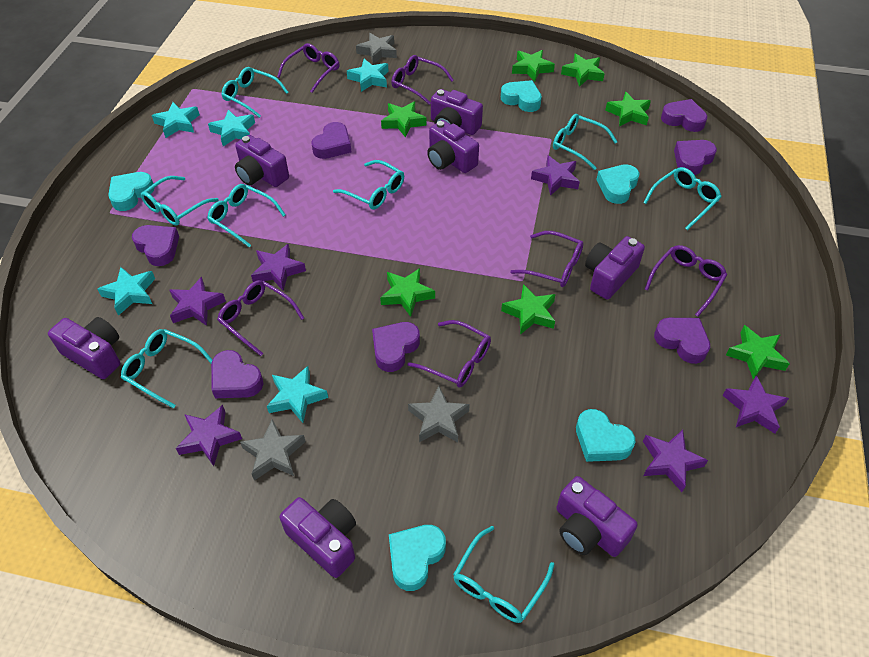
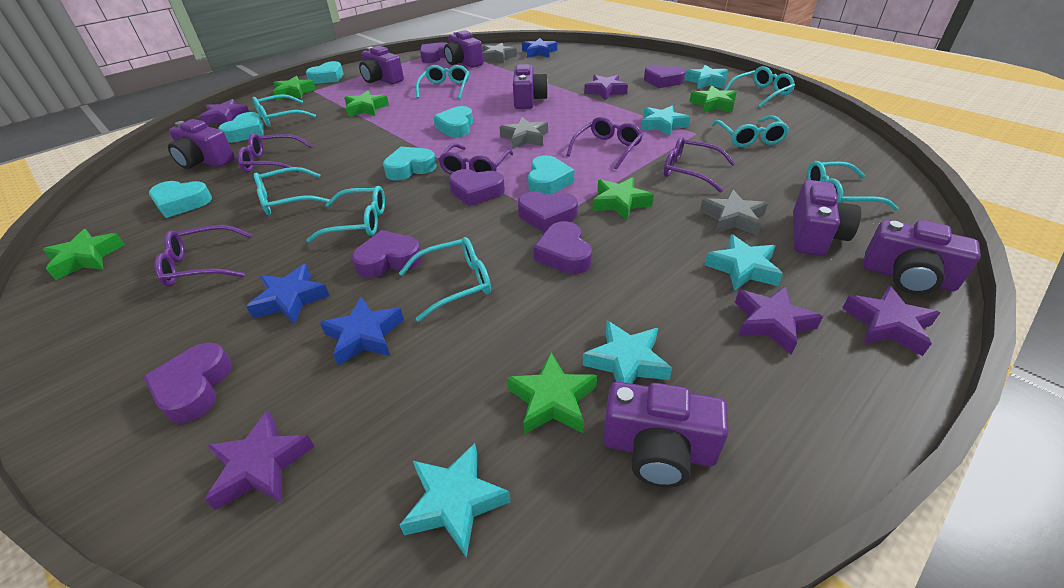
blue star: 0 -> 3
green star: 7 -> 6
purple glasses: 6 -> 5
purple star: 6 -> 5
turquoise heart: 5 -> 6

